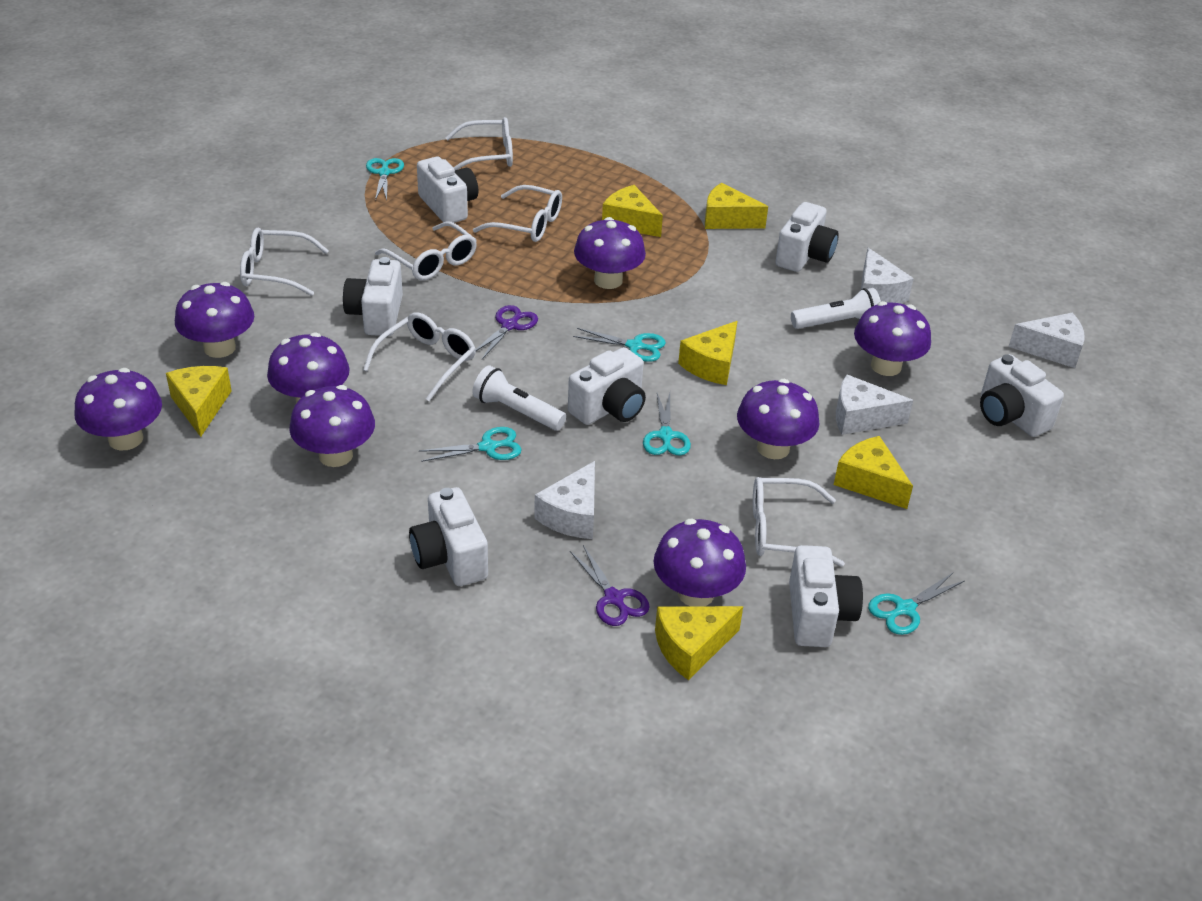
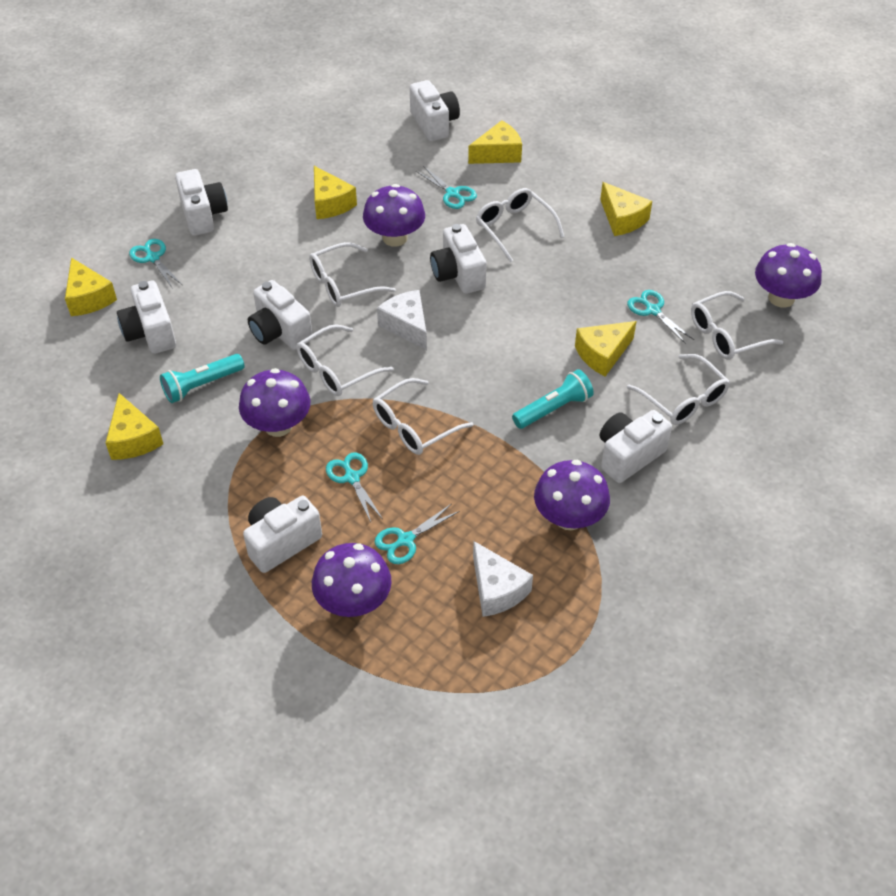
purple mushroom: 8 -> 5
purple scissors: 2 -> 0
turquoise flashlight: 0 -> 2
white cheese: 4 -> 2
white flashlight: 2 -> 0

